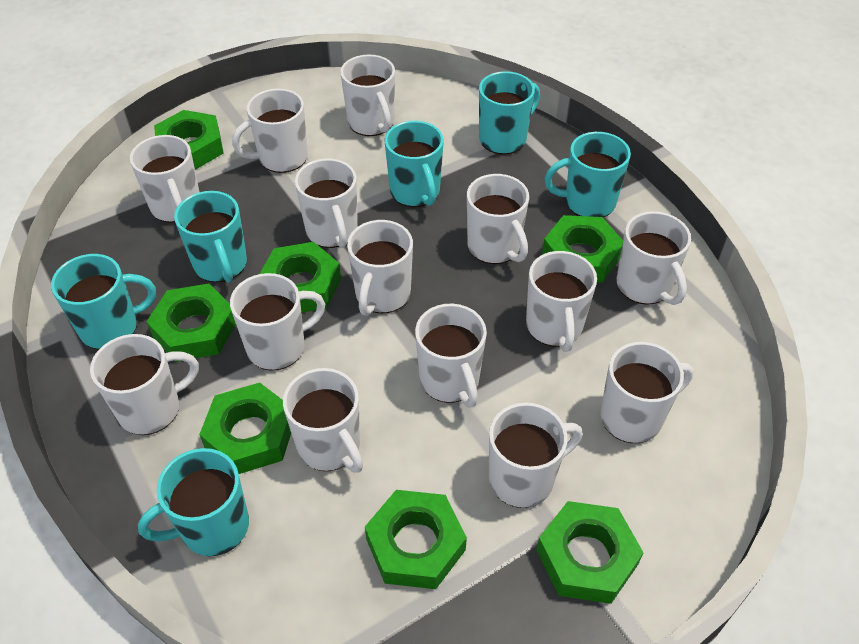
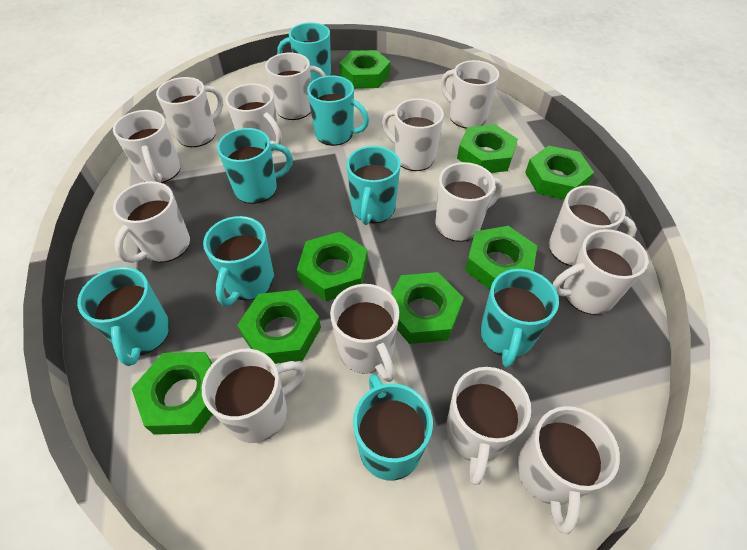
green nut: 7 -> 8
turquoise mug: 6 -> 8

